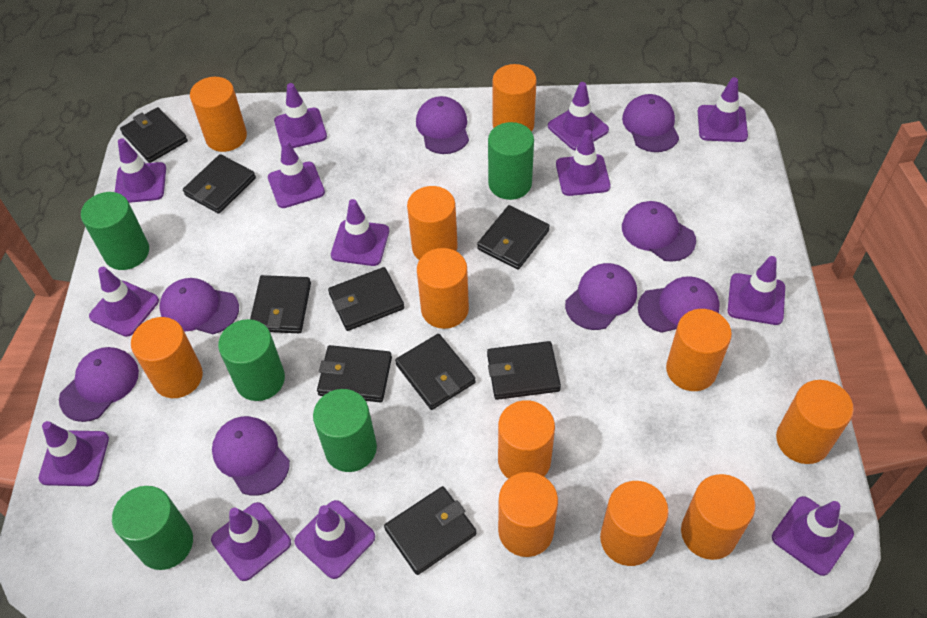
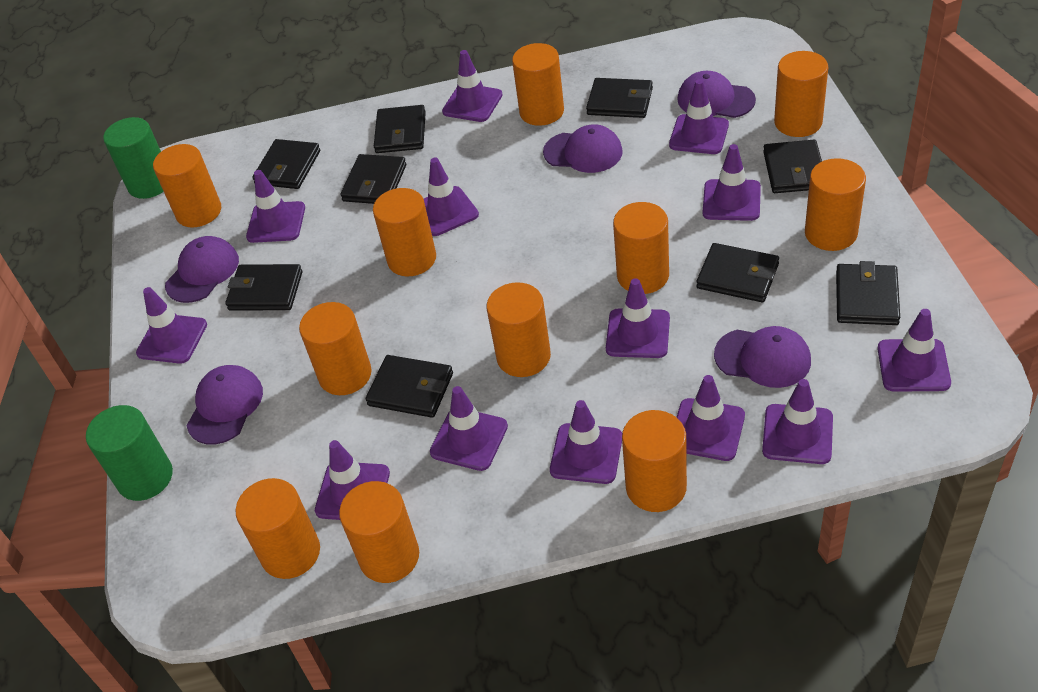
green cylinder: 5 -> 2
purple cap: 8 -> 5

